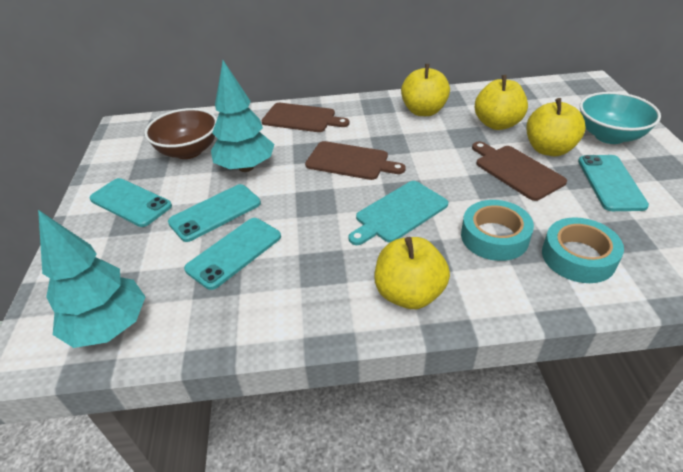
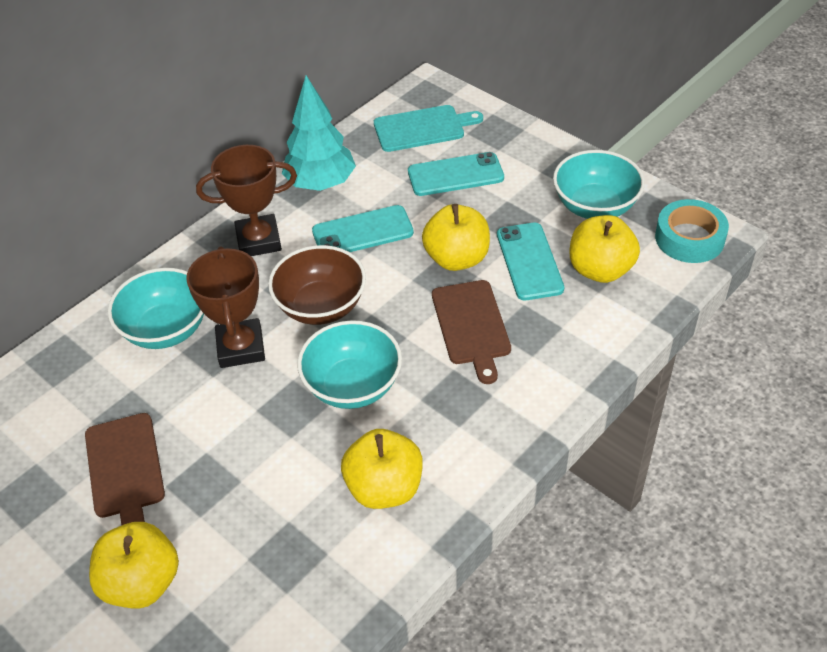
brown cutting board: 3 -> 2
brown trophy: 0 -> 2
turquoise bowl: 1 -> 3
turquoise phone: 4 -> 3
turquoise tape: 2 -> 1
turquoise tree: 2 -> 1

